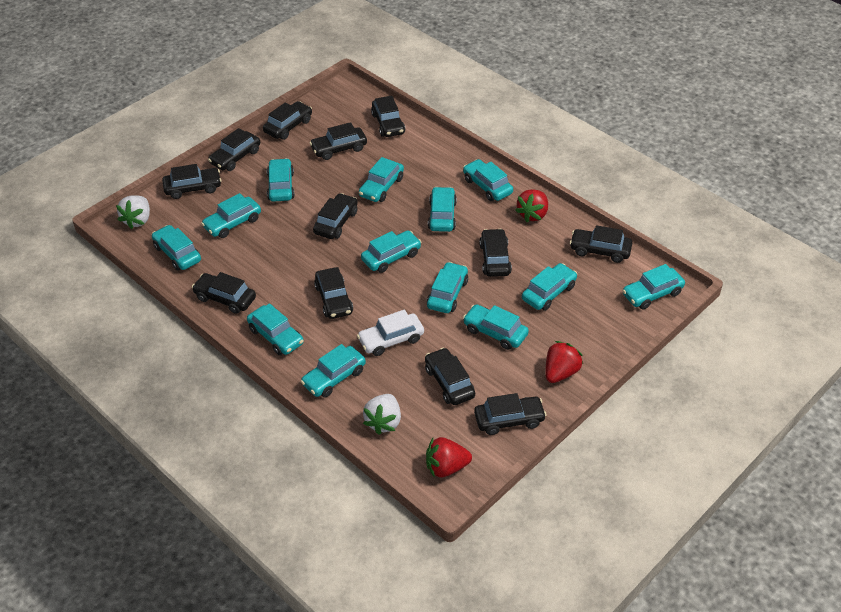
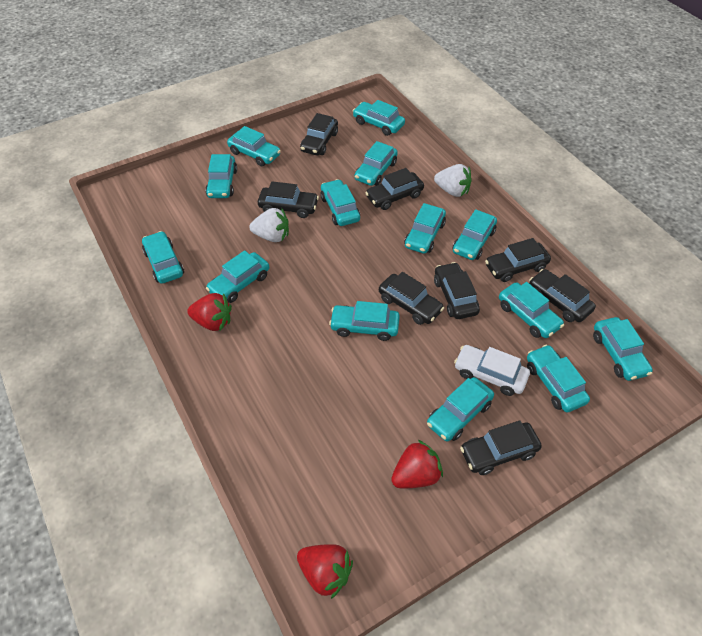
black car: 12 -> 8
turquoise car: 13 -> 14

